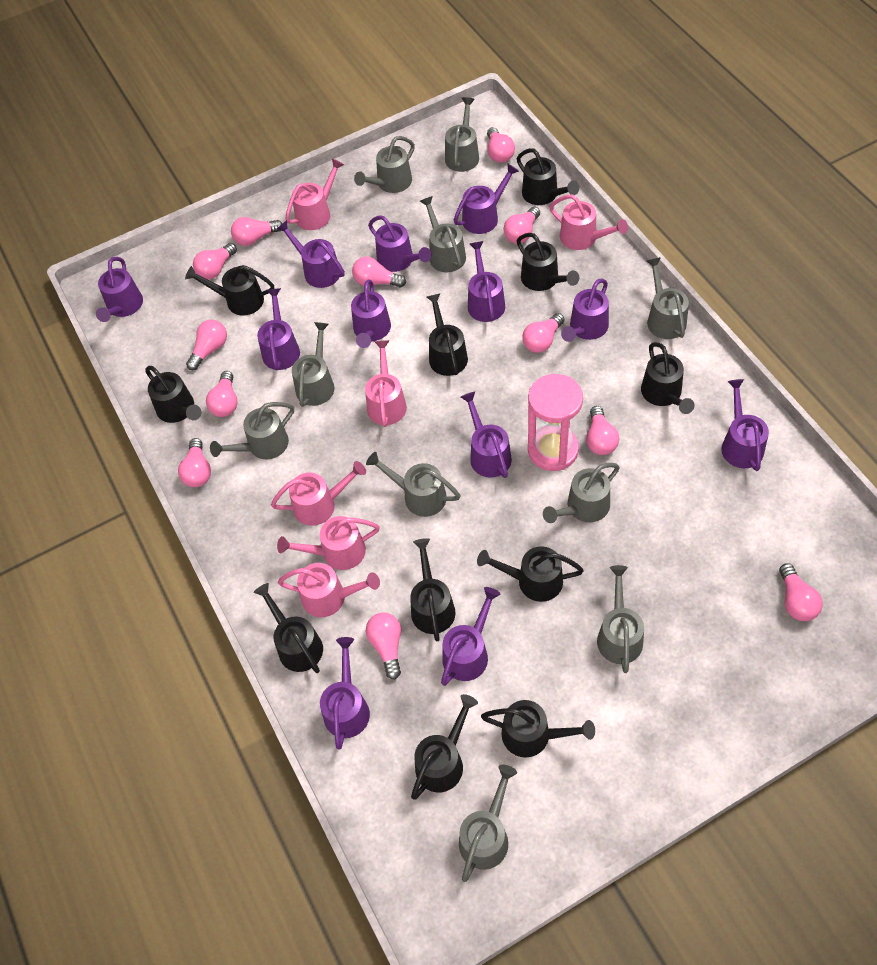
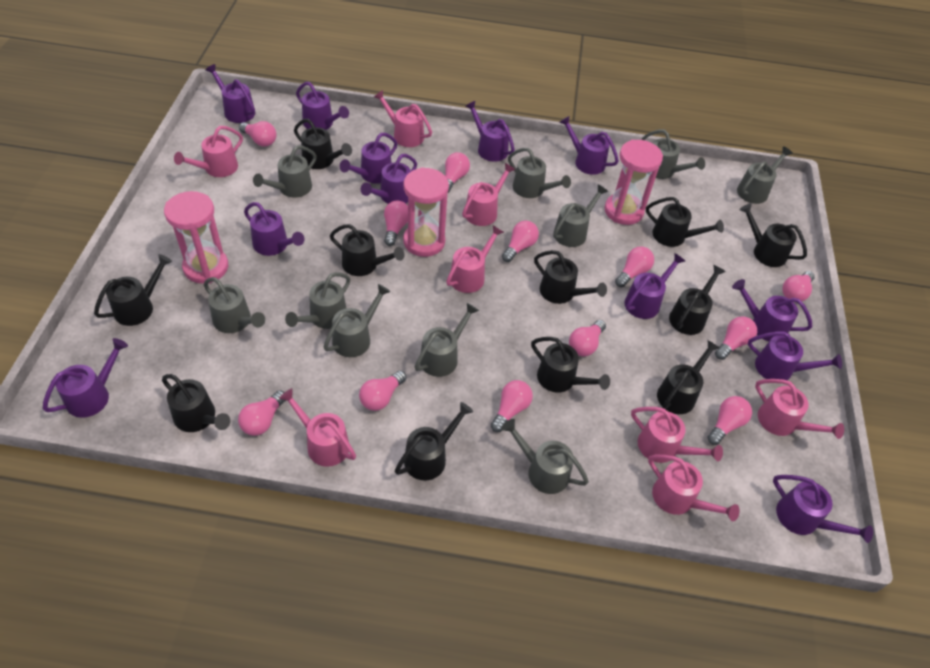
pink hourglass: 1 -> 3
pink watering can: 6 -> 8

